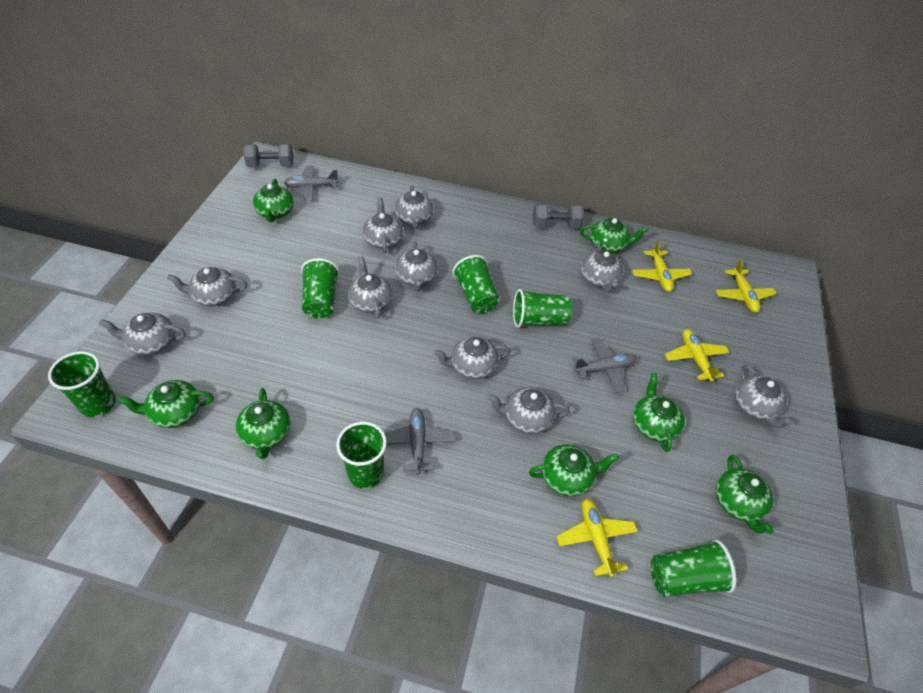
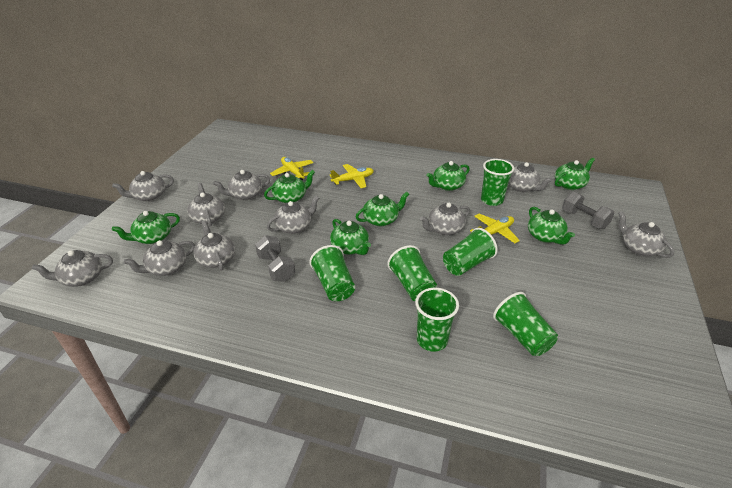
grey plane: 3 -> 0
yellow plane: 4 -> 3

